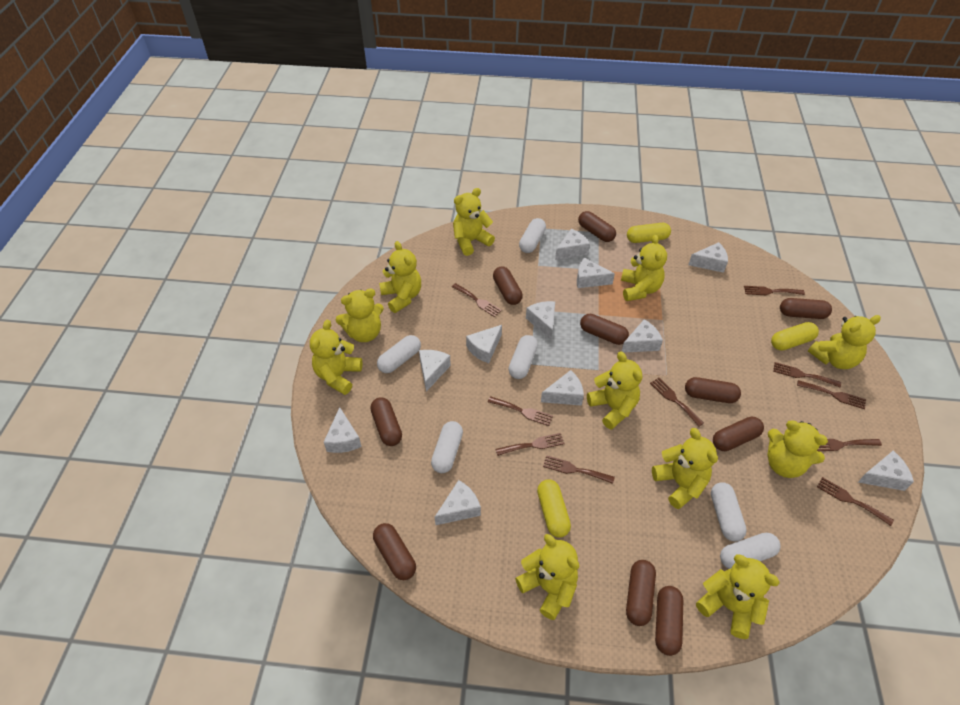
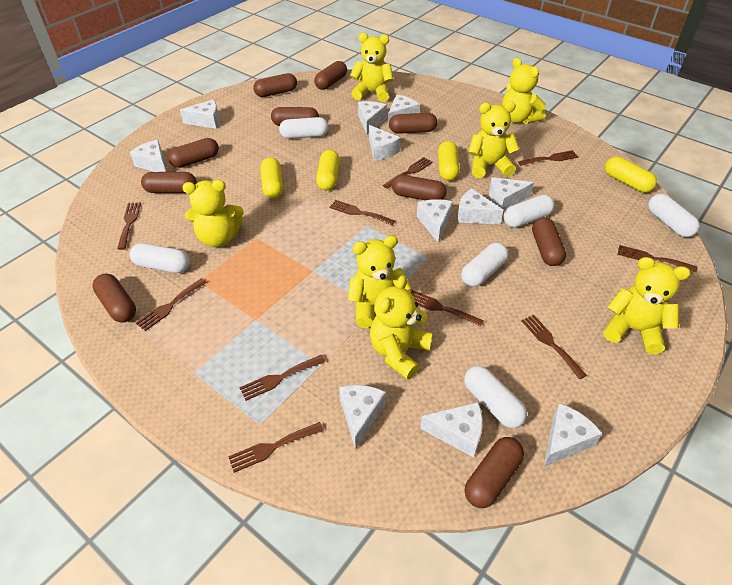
yellow capsule: 3 -> 4
yellow teddy bear: 11 -> 7

